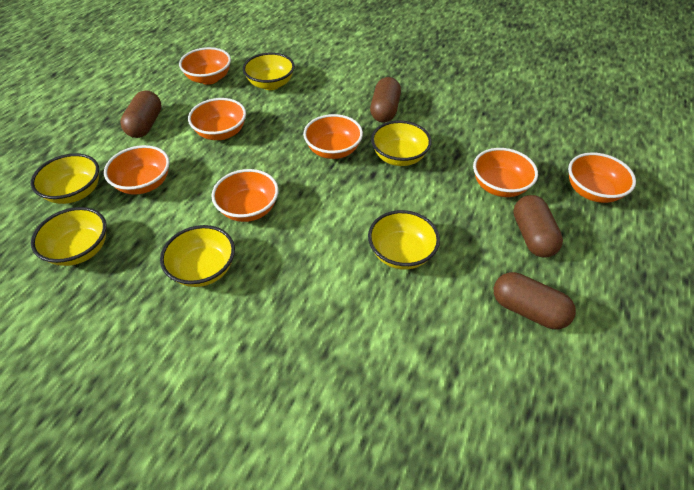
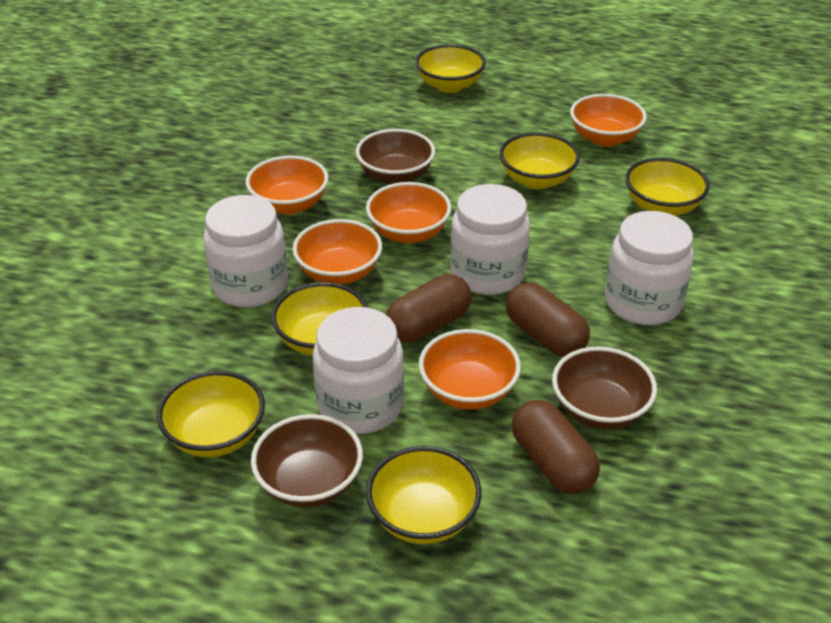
brown bowl: 0 -> 3
brown capsule: 4 -> 3
orange bowl: 7 -> 5
white jar: 0 -> 4

